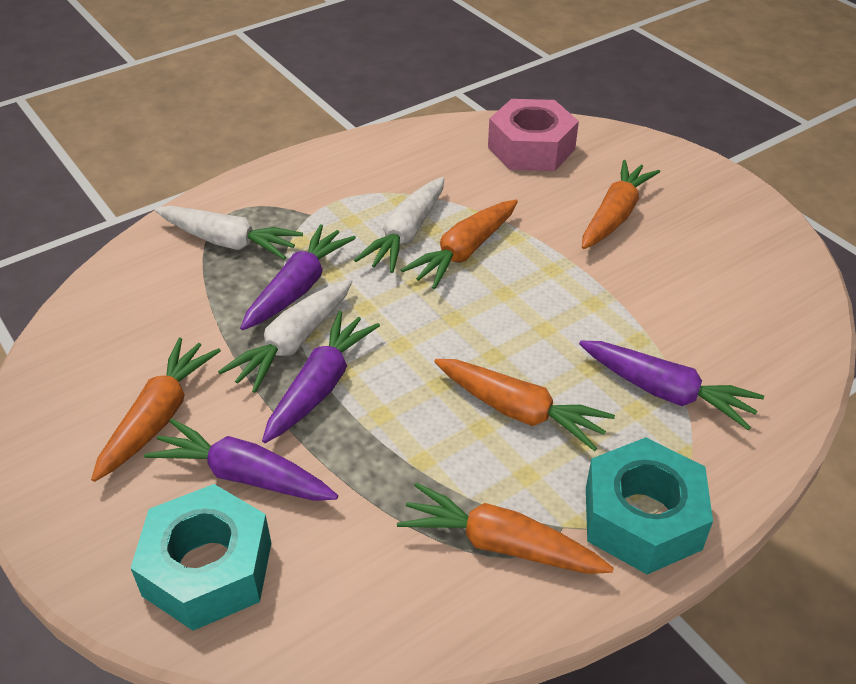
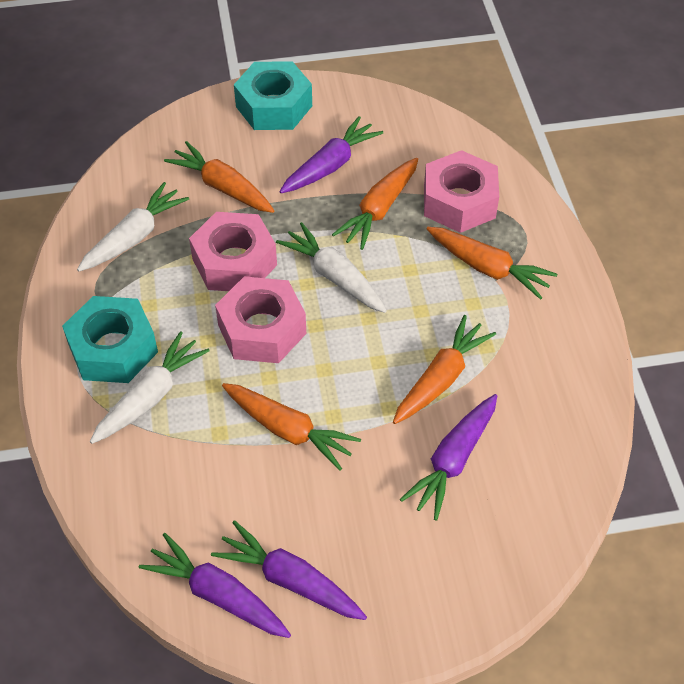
pink nut: 1 -> 3

